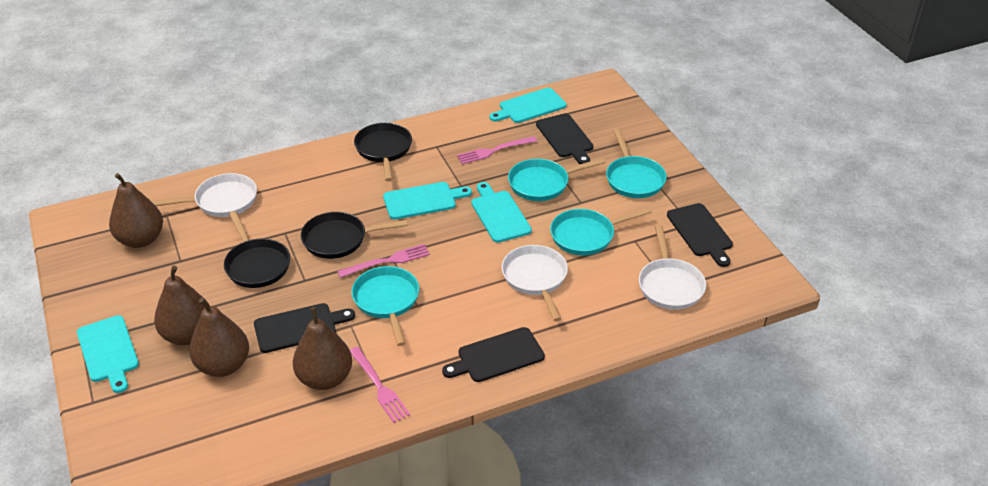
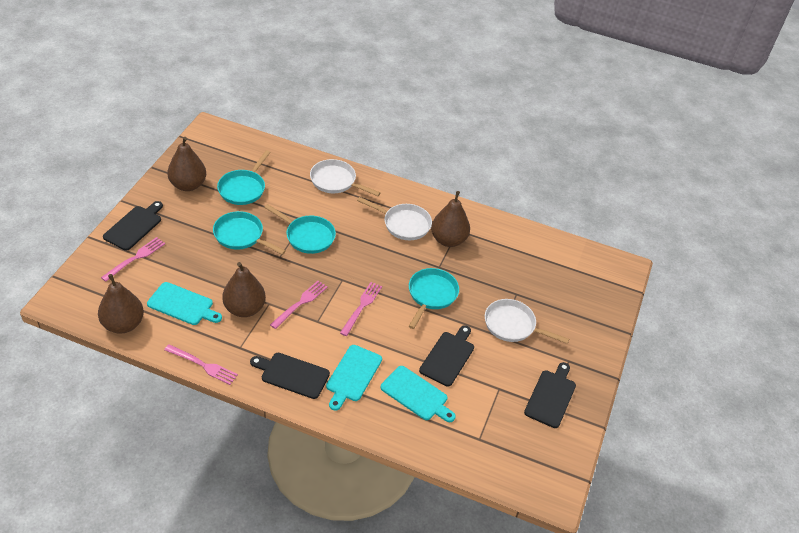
black pan: 3 -> 0
pink fork: 3 -> 4
turquoise cutting board: 4 -> 3

